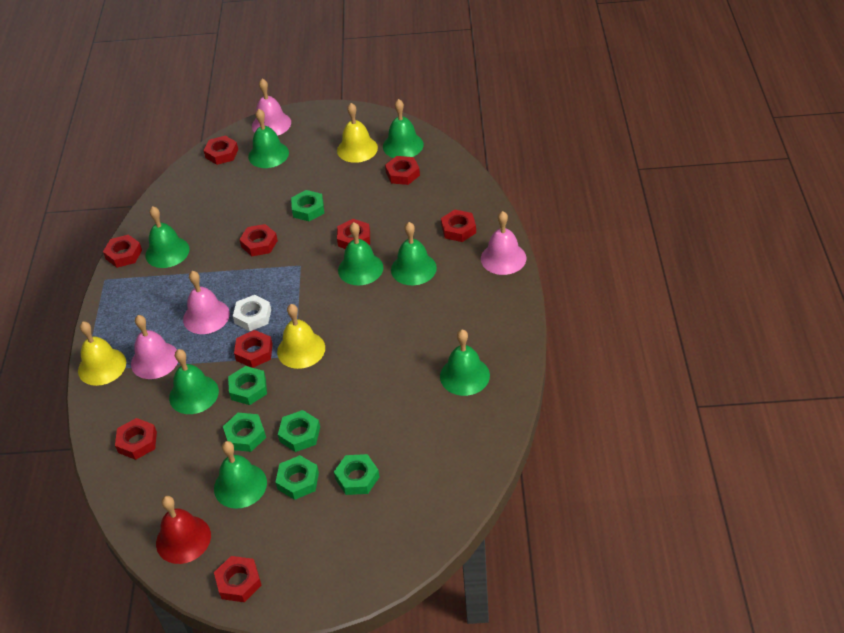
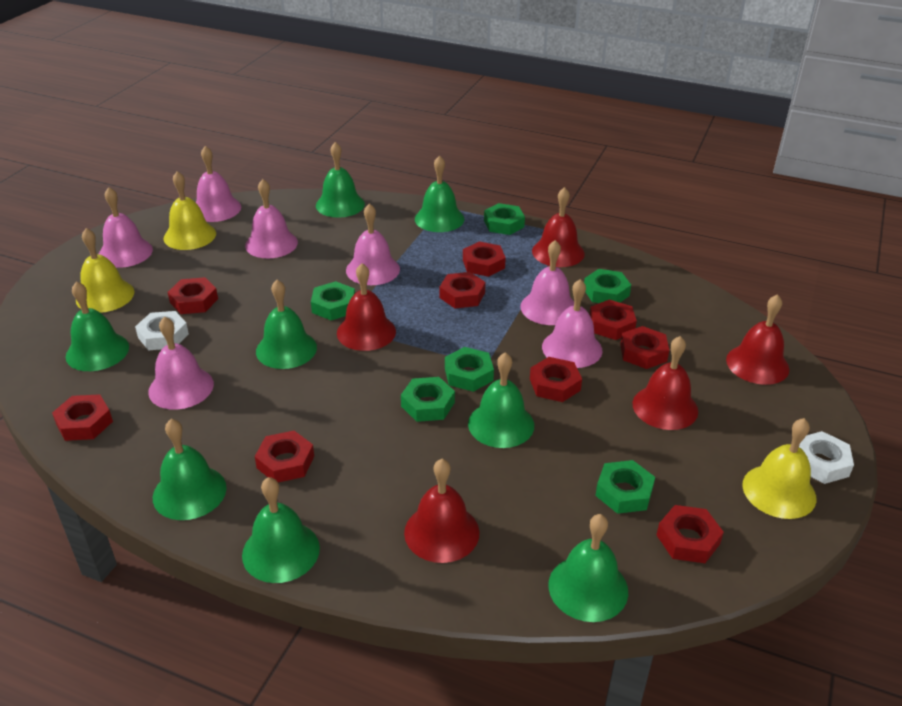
pink bell: 4 -> 7
red bell: 1 -> 5
white nut: 1 -> 2

